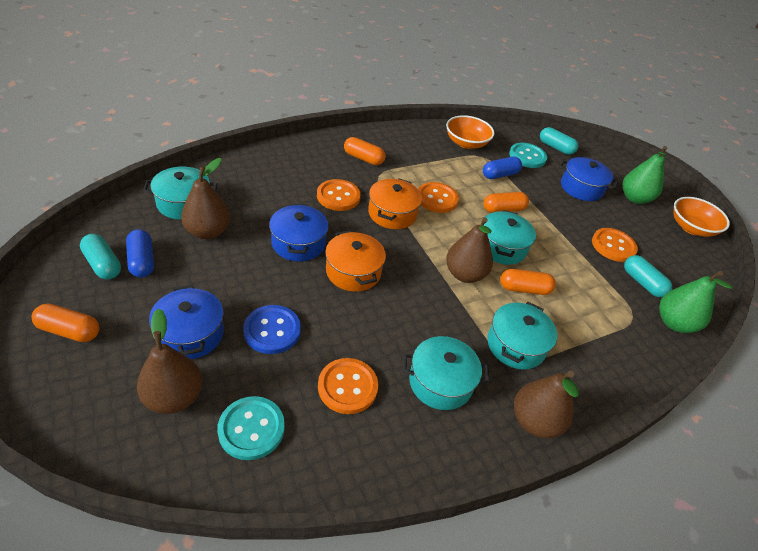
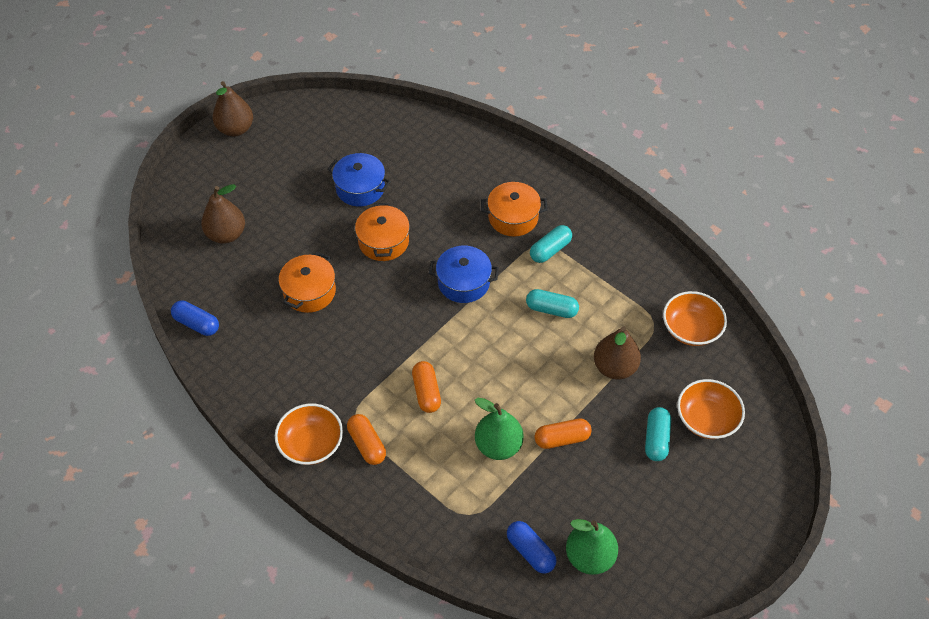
blue button: 1 -> 0
blue pot: 3 -> 2
brown pear: 4 -> 3
orange bowl: 2 -> 3
orange button: 4 -> 0
orange capsule: 4 -> 3
orange pot: 2 -> 3
turquoise button: 2 -> 0
turquoise pot: 4 -> 0

